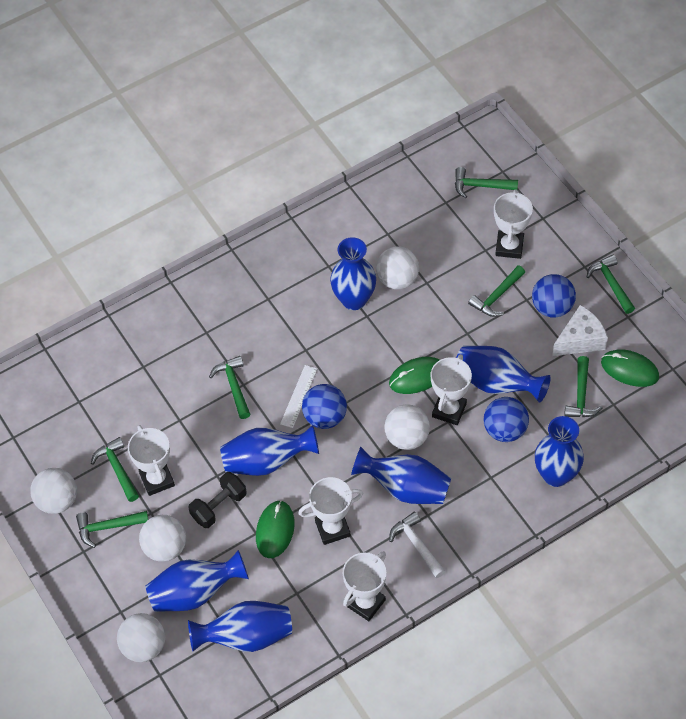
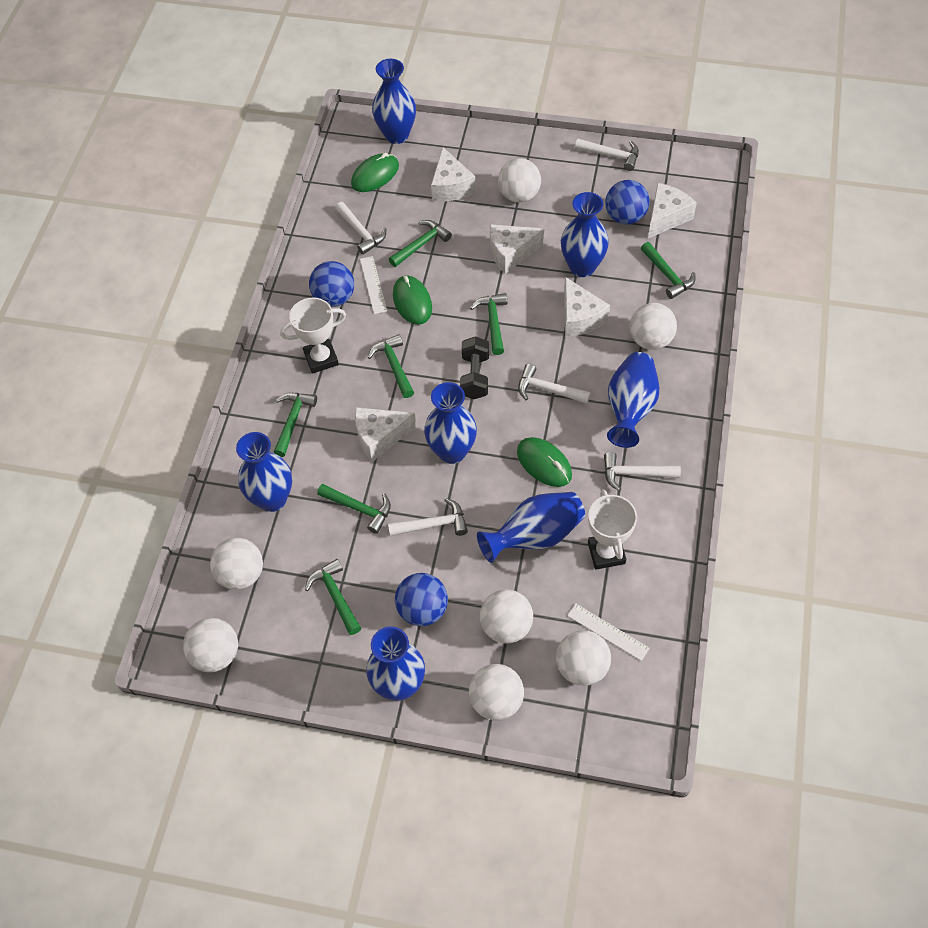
white ball: 5 -> 7
white cheese: 1 -> 5
white hammer: 1 -> 5
white ruler: 1 -> 2
white trophy: 5 -> 2

